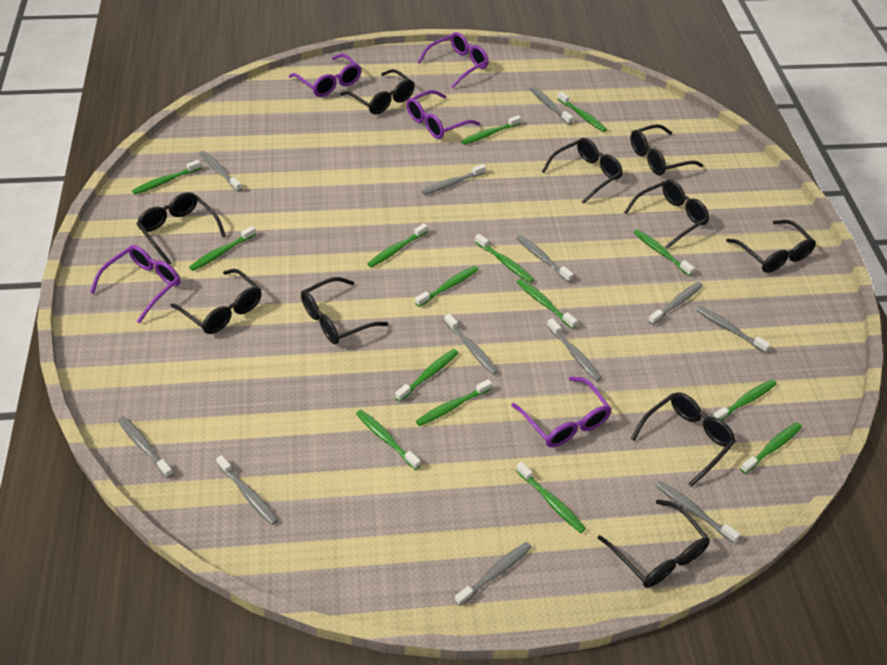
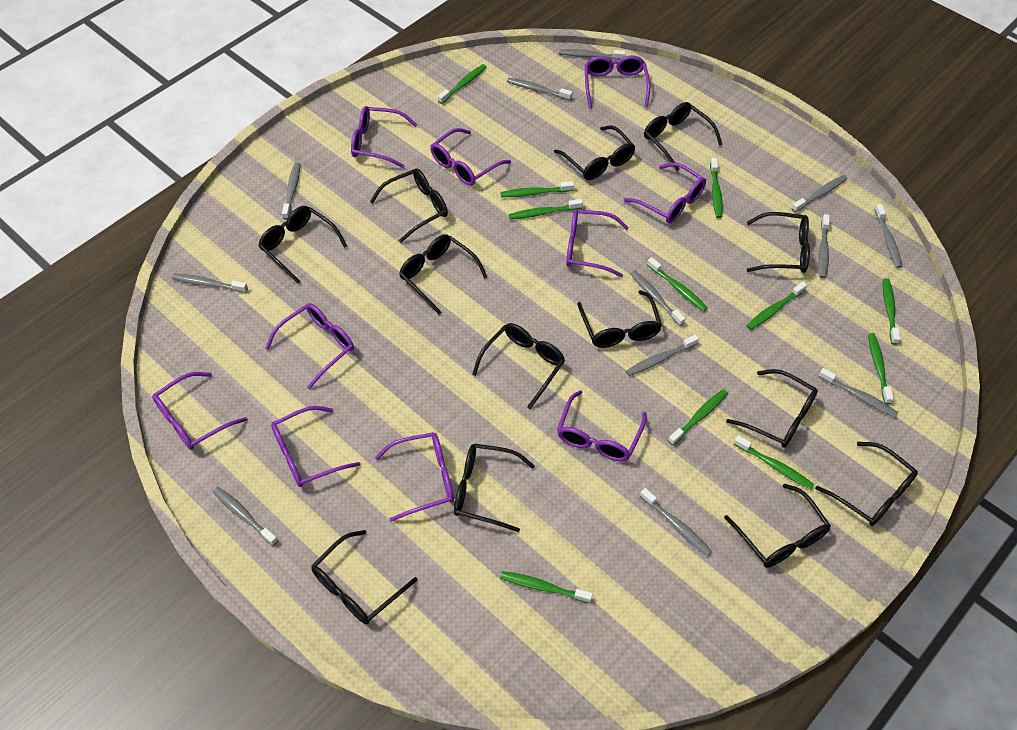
black glasses: 10 -> 13
green toothbrush: 15 -> 11
purple glasses: 5 -> 10

